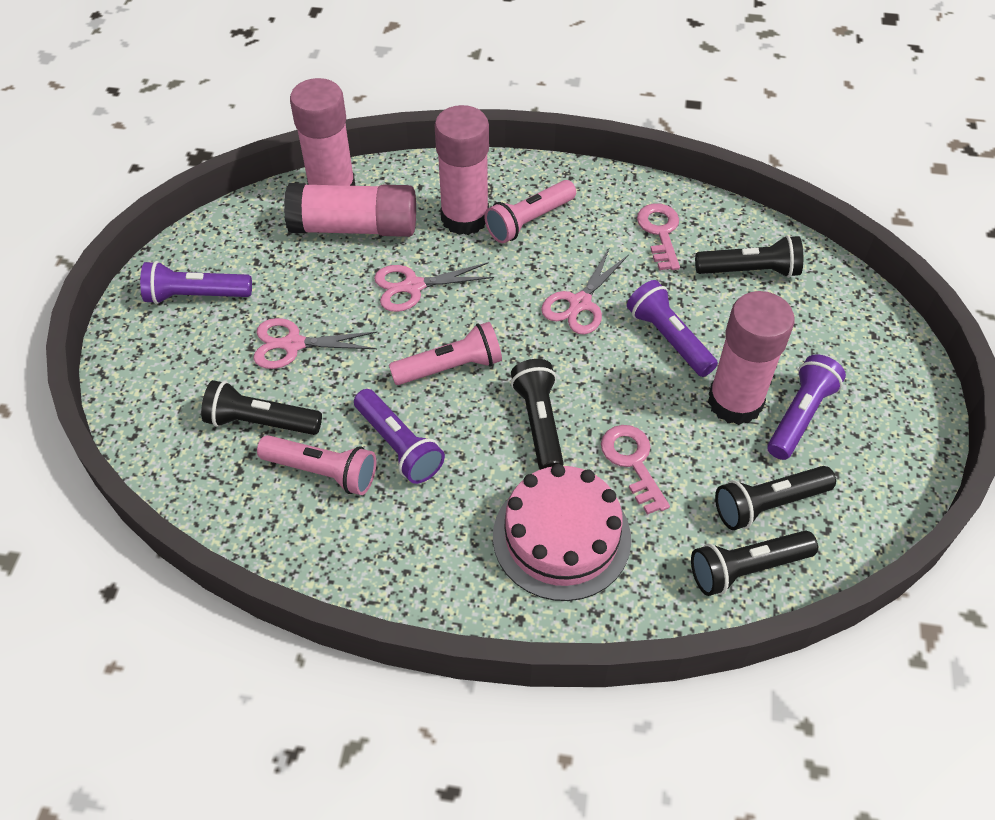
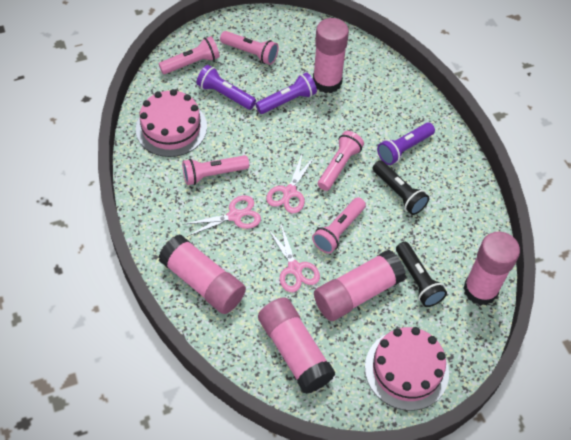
black flashlight: 5 -> 2
pink cake: 1 -> 2
pink flashlight: 3 -> 5
pink glue stick: 4 -> 5
pink key: 2 -> 0
purple flashlight: 4 -> 3

